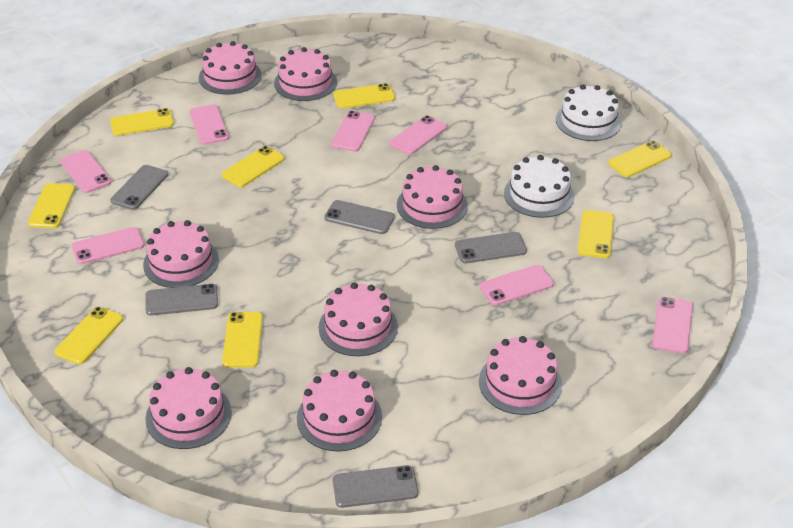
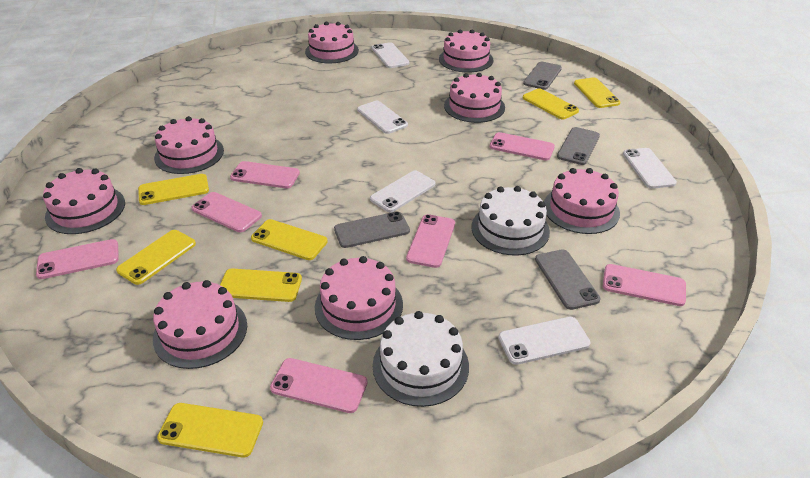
grey phone: 5 -> 4
white phone: 0 -> 5
yellow phone: 8 -> 7

